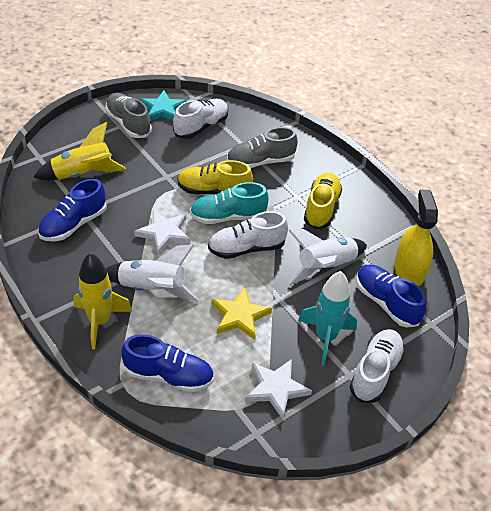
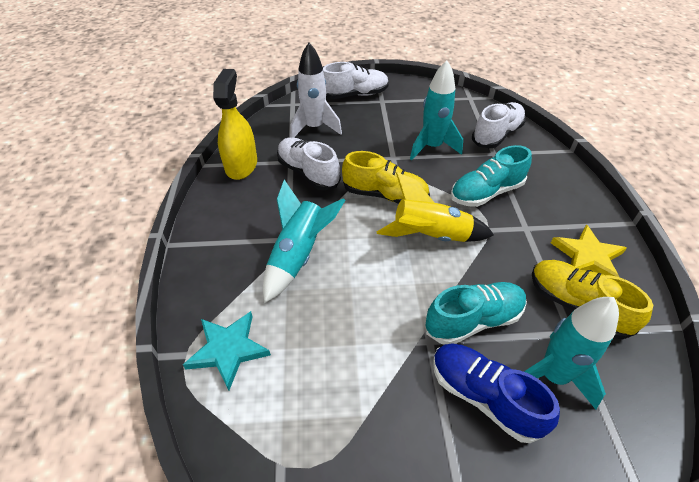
blue shoe: 3 -> 1
grey shoe: 2 -> 0
turquoise rocket: 1 -> 3
turquoise shoe: 1 -> 2
white rocket: 2 -> 1
white star: 2 -> 0
yellow rocket: 2 -> 1

